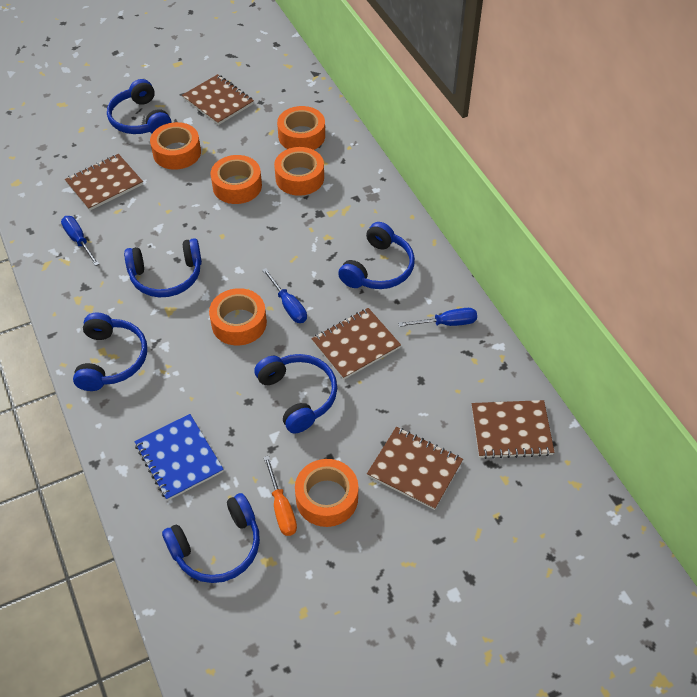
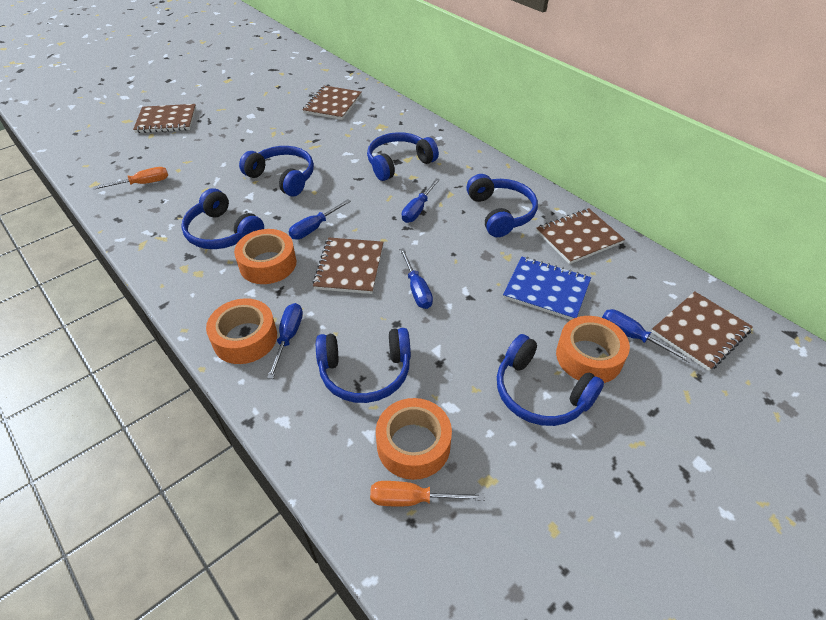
blue screwdriver: 3 -> 5
orange screwdriver: 1 -> 2
orange tape: 6 -> 4

